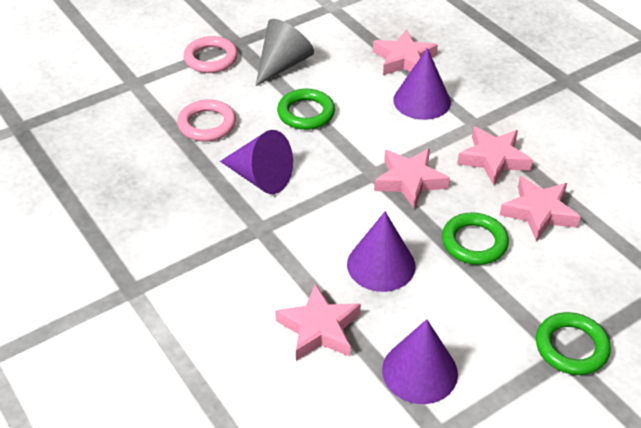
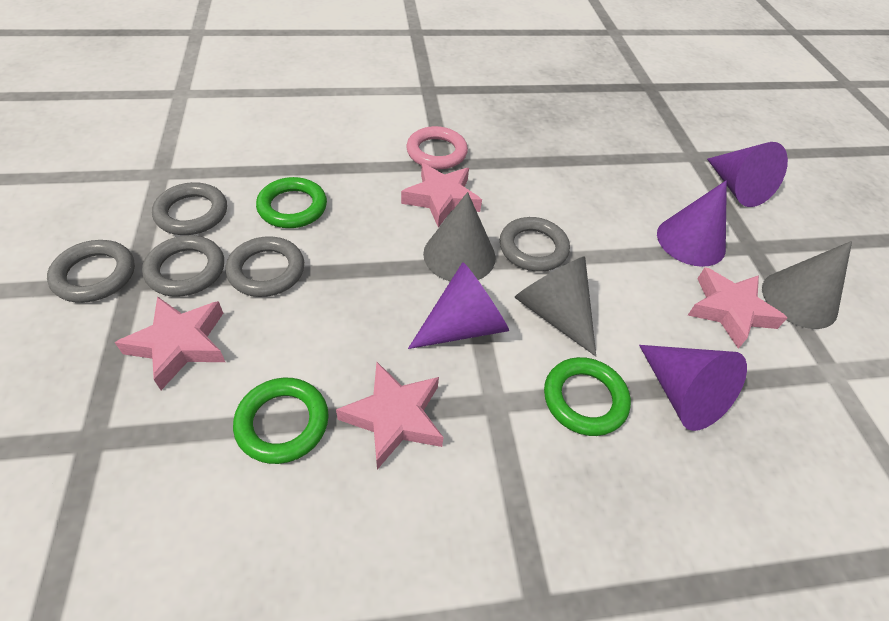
grey cone: 1 -> 3
grey ring: 0 -> 5
pink ring: 2 -> 1
pink star: 5 -> 4

